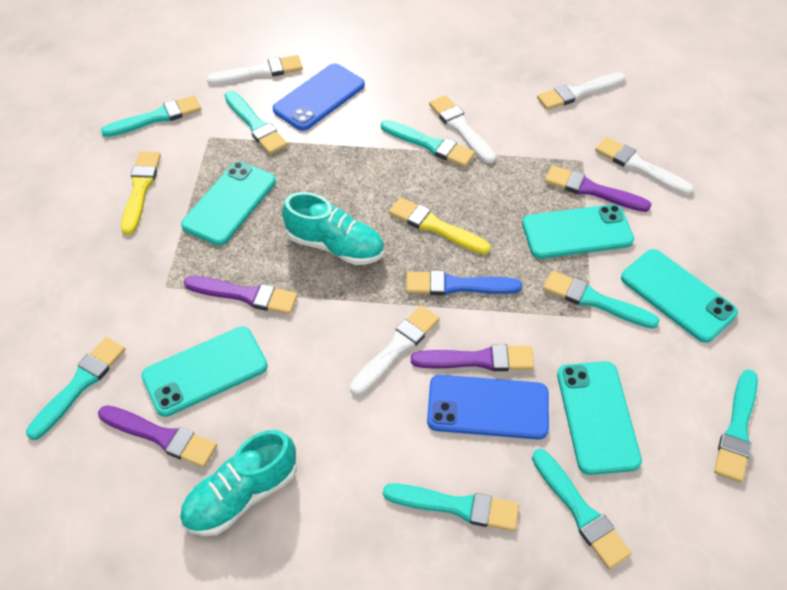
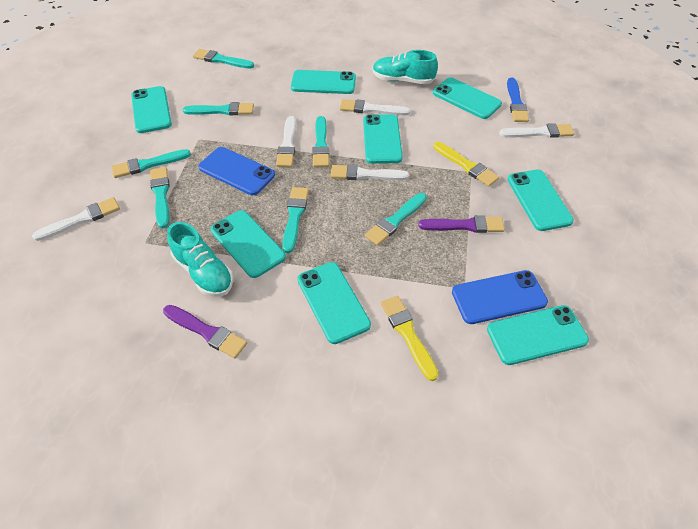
purple brush: 4 -> 2
turquoise brush: 8 -> 7
turquoise phone: 5 -> 8

